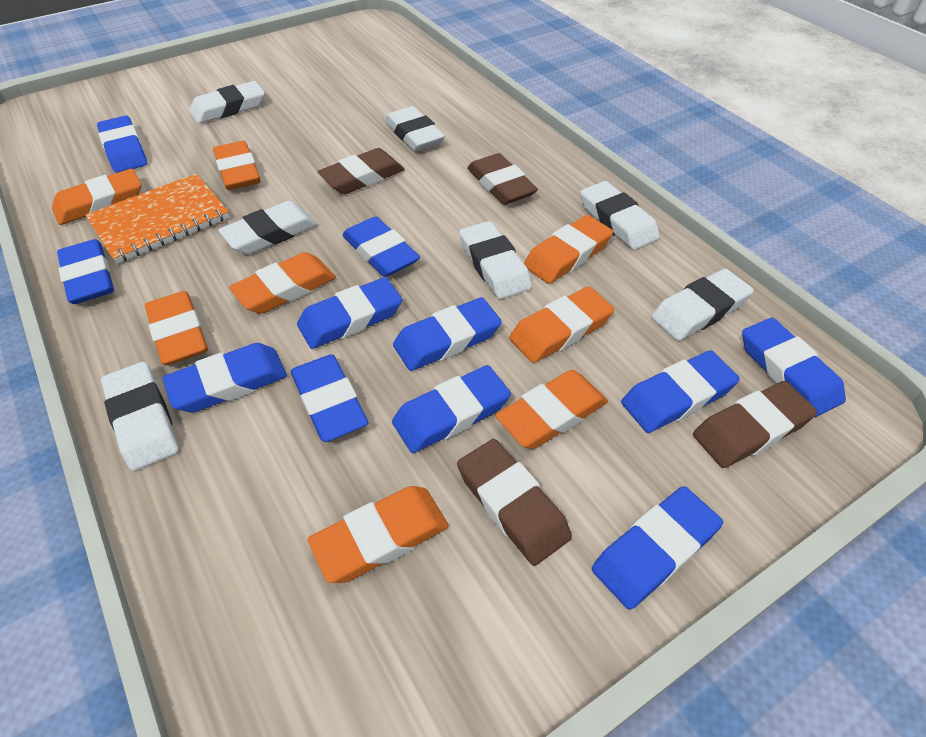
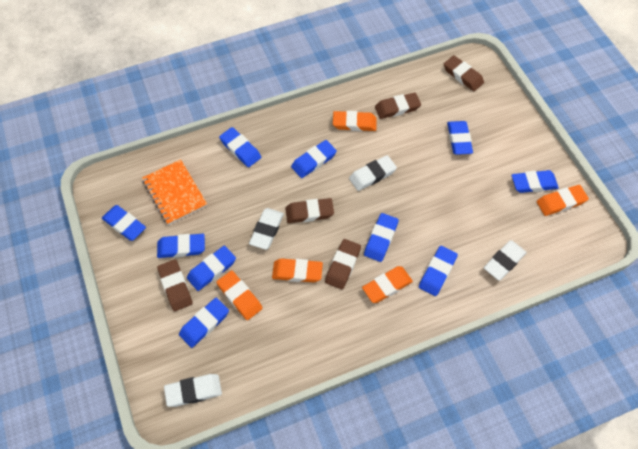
blue eraser: 11 -> 10
brown eraser: 4 -> 5
orange eraser: 8 -> 5
white eraser: 7 -> 4

